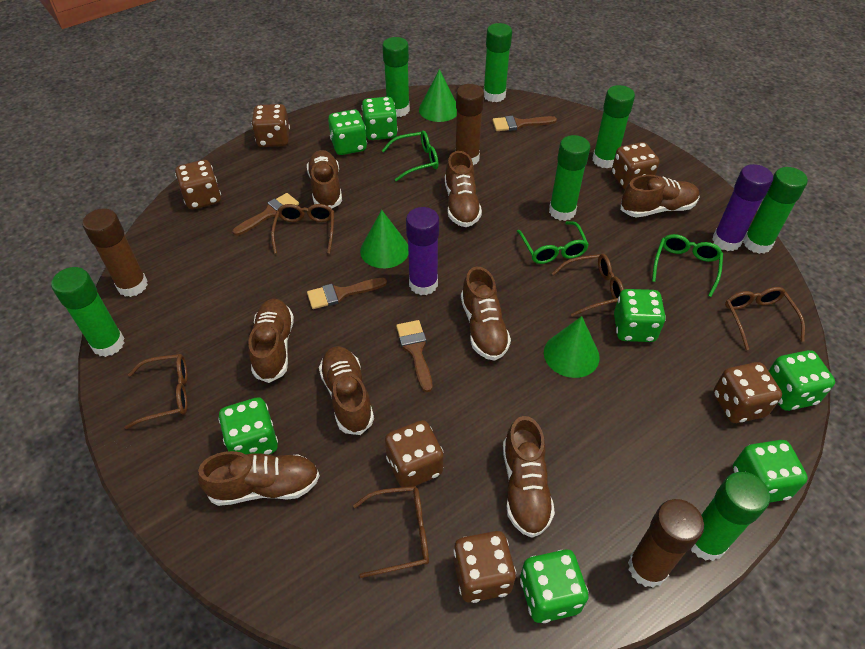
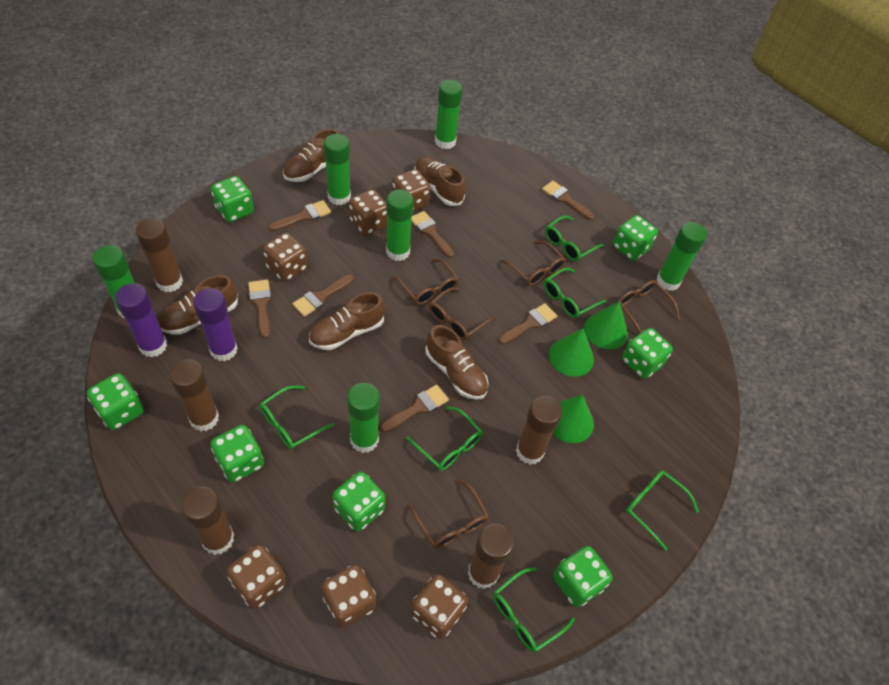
brown brush: 4 -> 7
brown glue stick: 3 -> 5
brown shoe: 8 -> 5
green glasses: 3 -> 6
green glue stick: 7 -> 6

